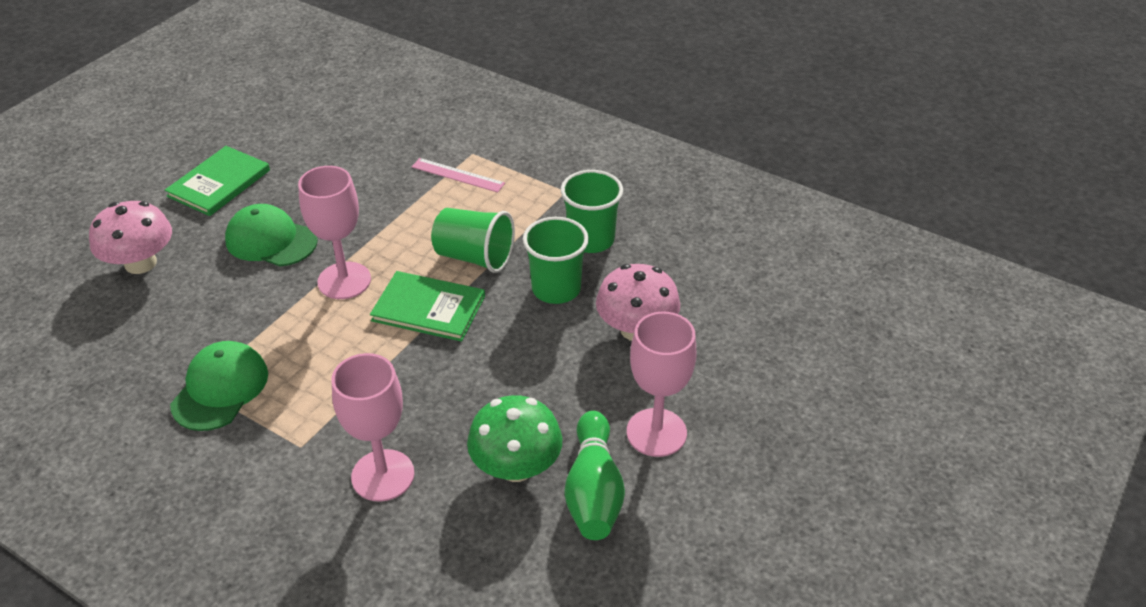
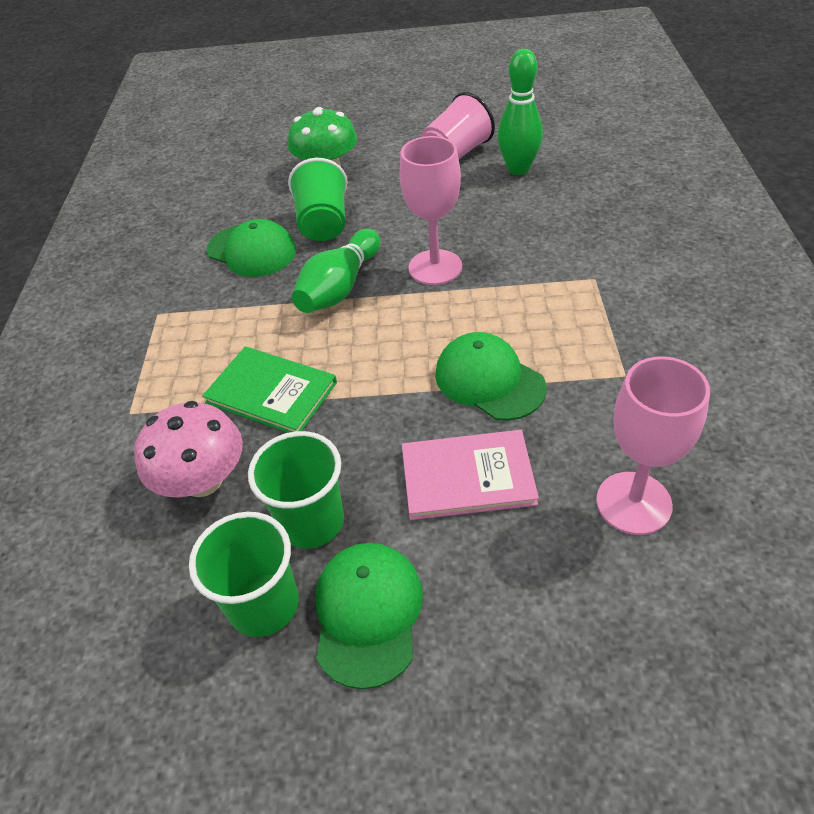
green book: 2 -> 1
green bowling pin: 1 -> 2
green cap: 2 -> 3
pink book: 0 -> 1
pink cup: 0 -> 1
pink goblet: 3 -> 2
pink mushroom: 2 -> 1
pink ruler: 1 -> 0

